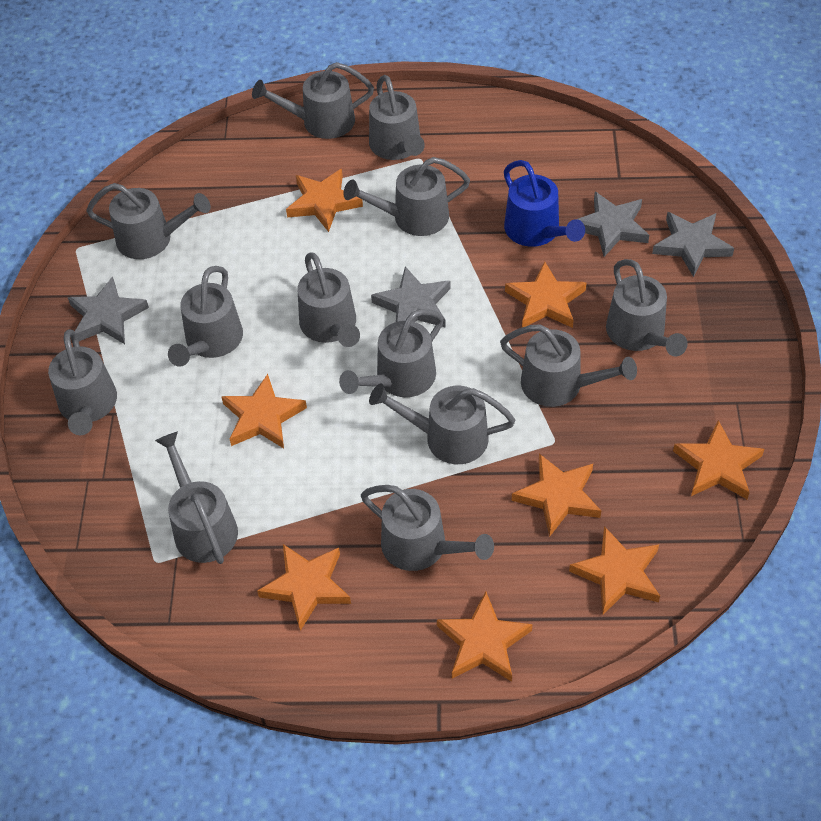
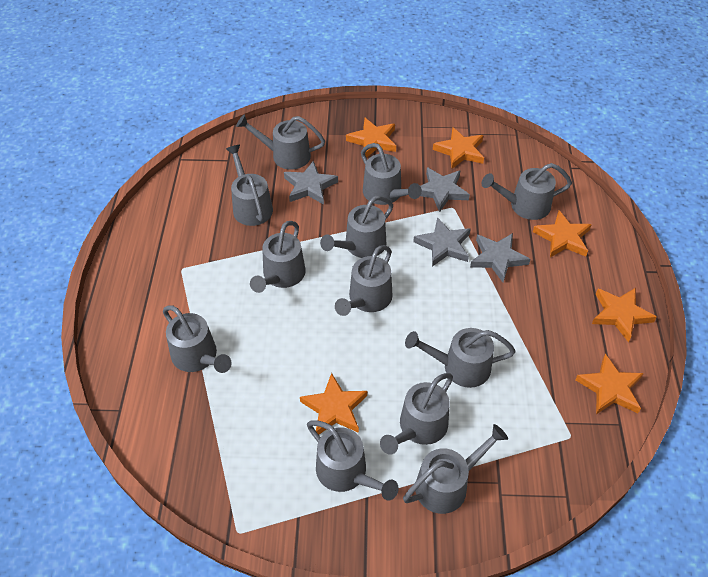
blue watering can: 1 -> 0
grey watering can: 13 -> 12
orange star: 8 -> 6

